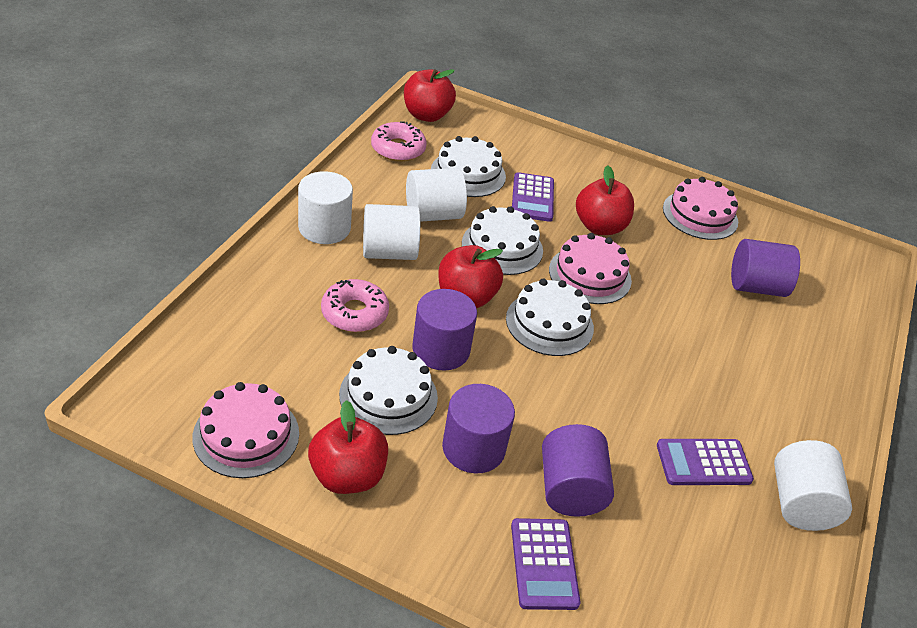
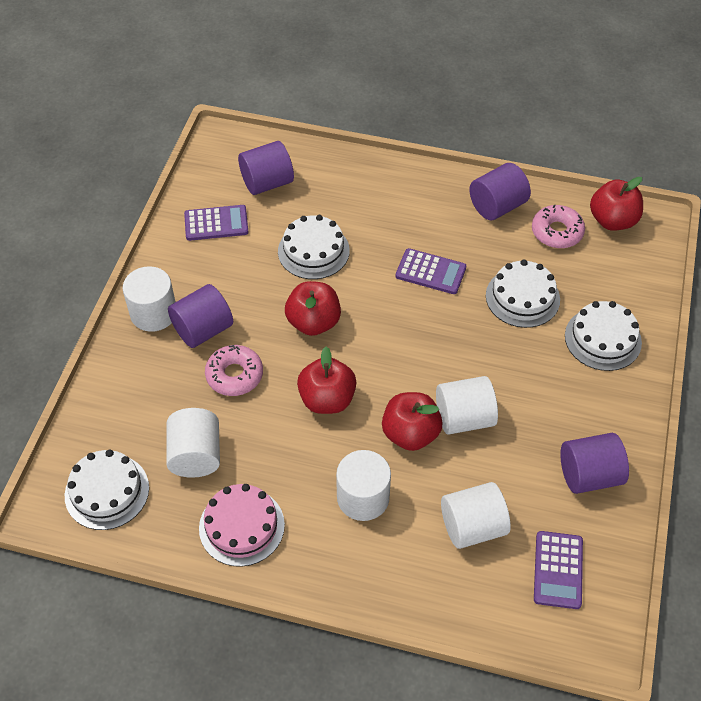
pink cake: 3 -> 1
white cylinder: 4 -> 5

